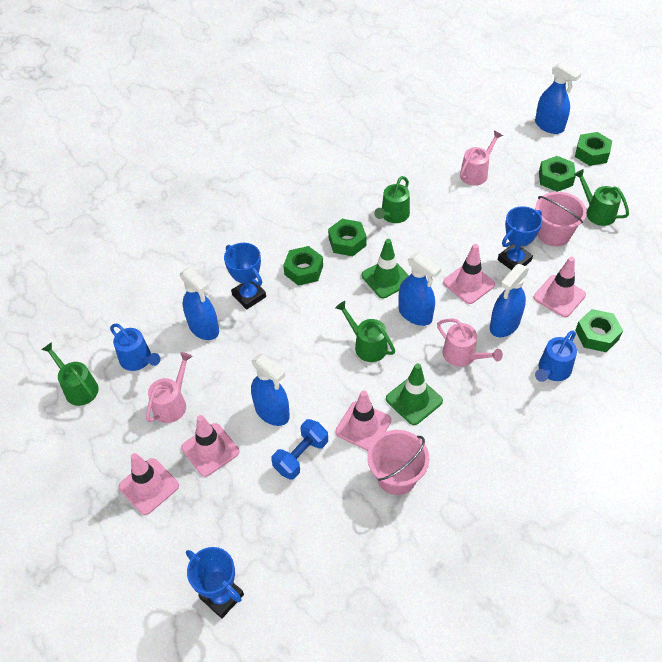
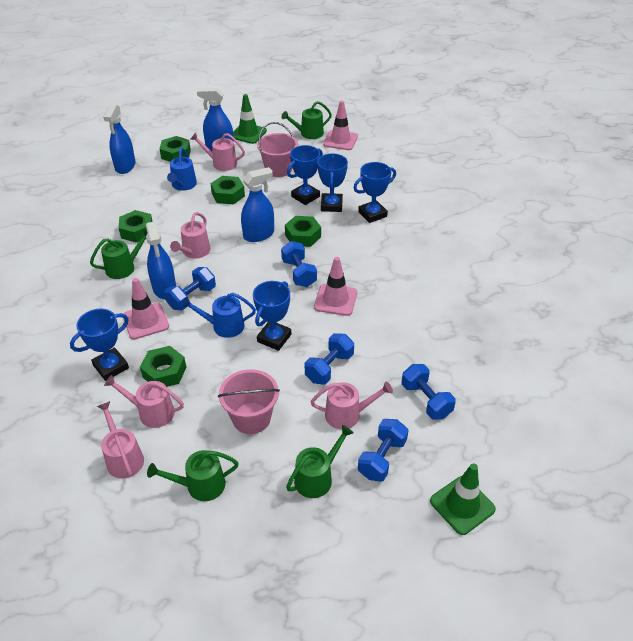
blue dumbbell: 1 -> 5
blue spray bottle: 5 -> 4
blue trophy: 3 -> 5
pink traffic cone: 5 -> 3
pink watering can: 3 -> 5

